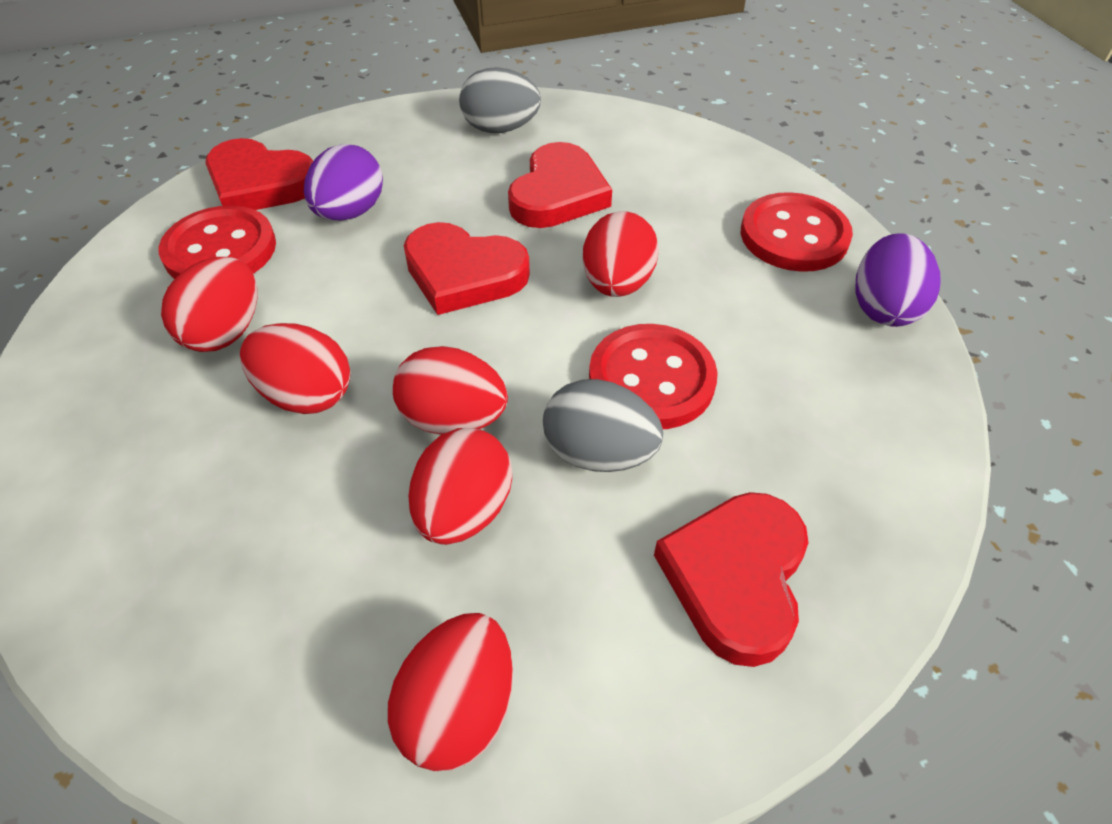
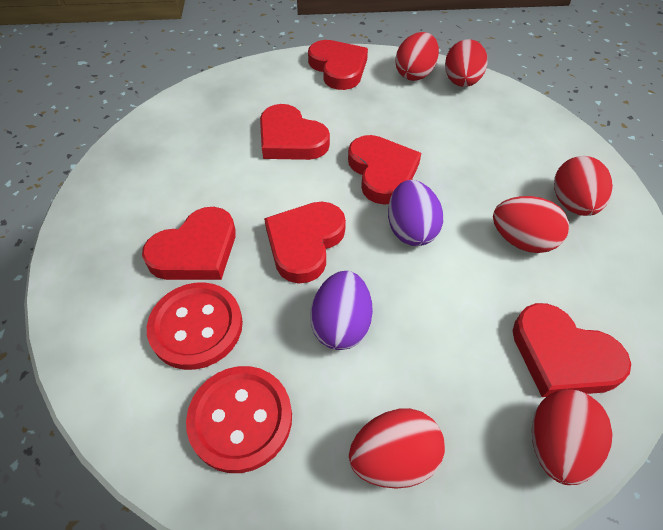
grey egg: 2 -> 0
red button: 3 -> 2
red heart: 4 -> 6

